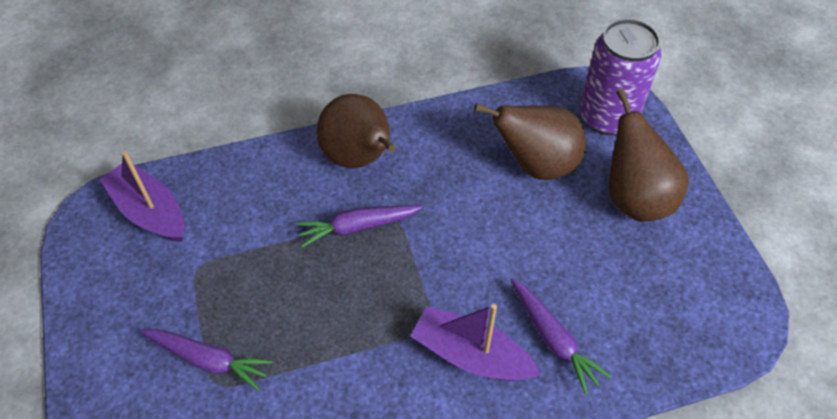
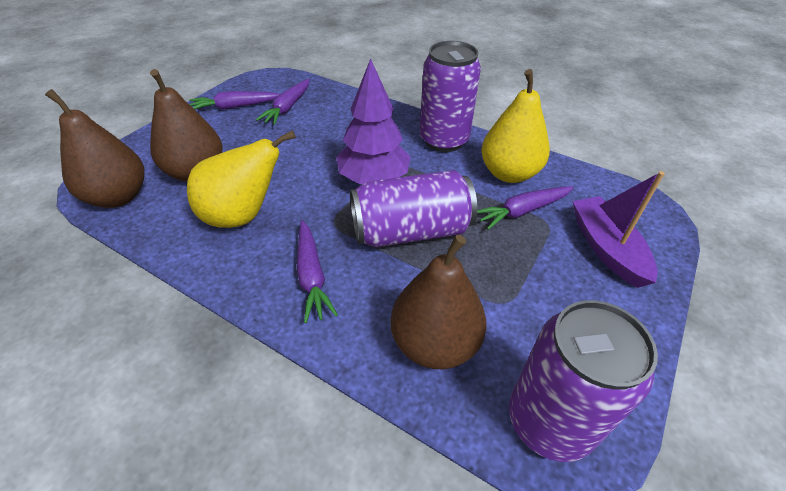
purple boat: 2 -> 1
purple can: 1 -> 3
purple carrot: 3 -> 4
purple tree: 0 -> 1
yellow pear: 0 -> 2

